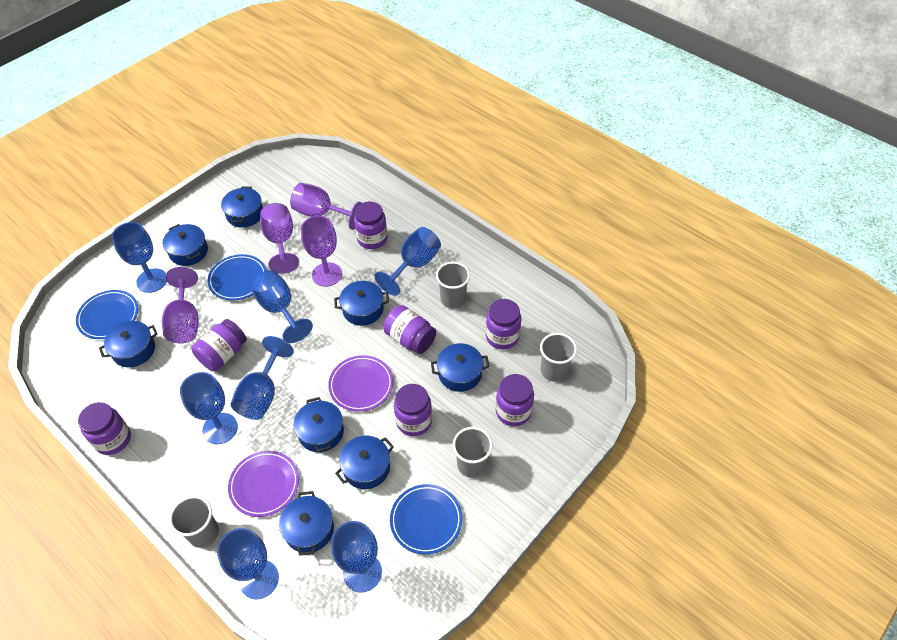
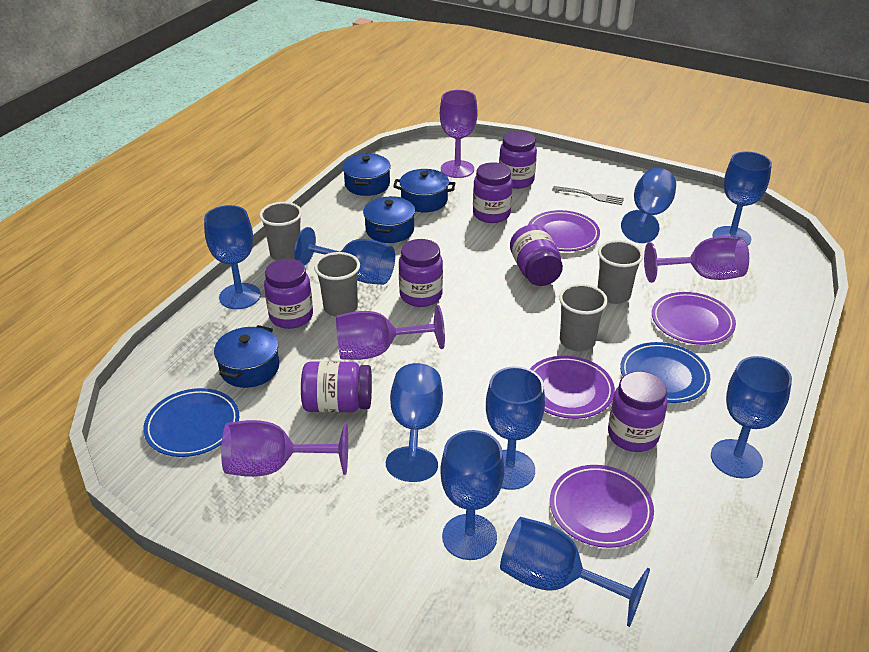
blue goblet: 7 -> 9
blue plate: 3 -> 2
blue pot: 8 -> 4
grey fork: 0 -> 1
purple plate: 2 -> 4

